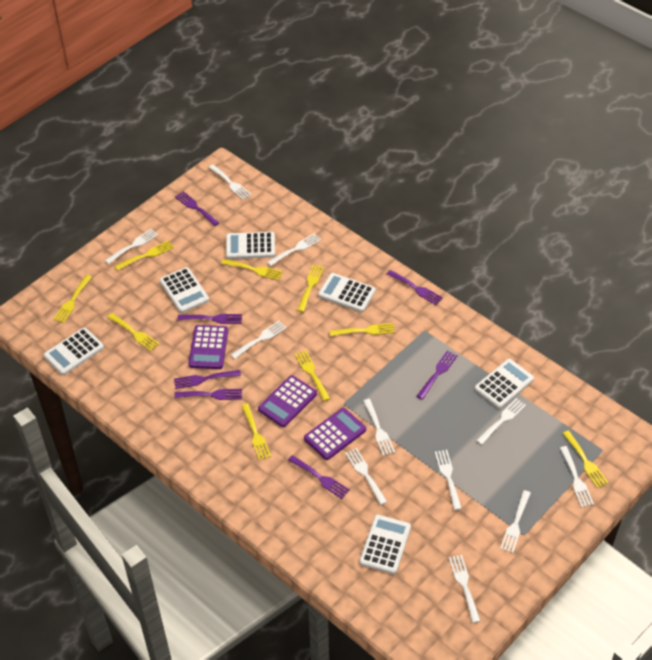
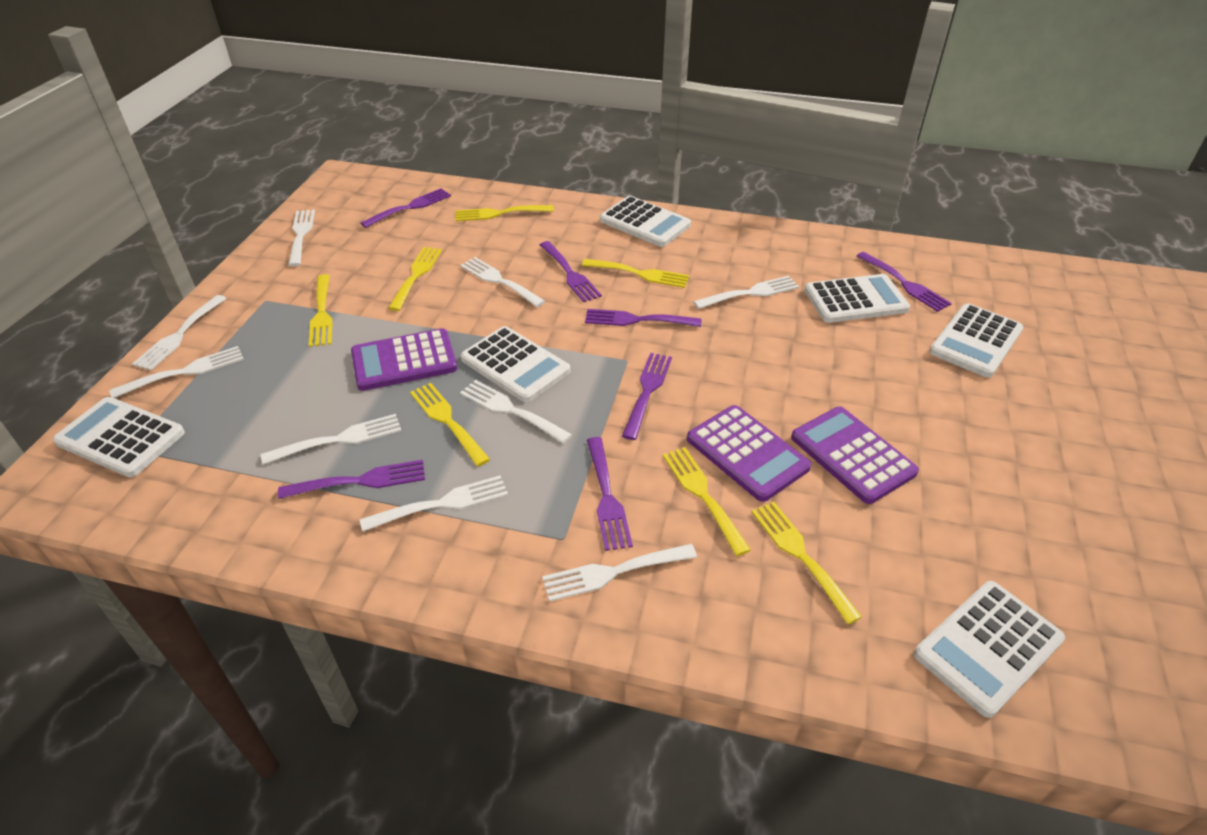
white fork: 11 -> 9
yellow fork: 9 -> 7

